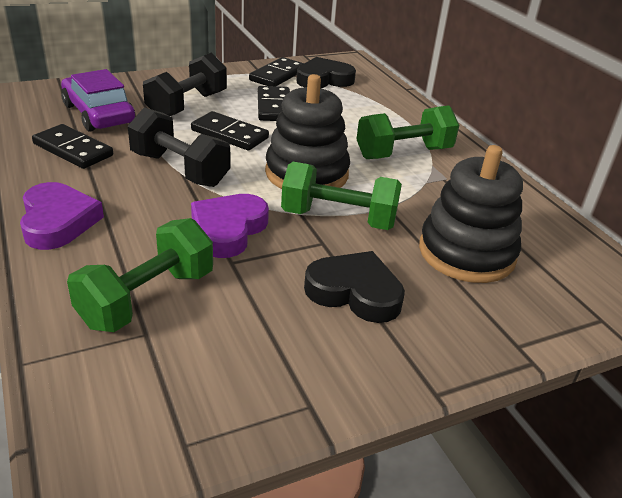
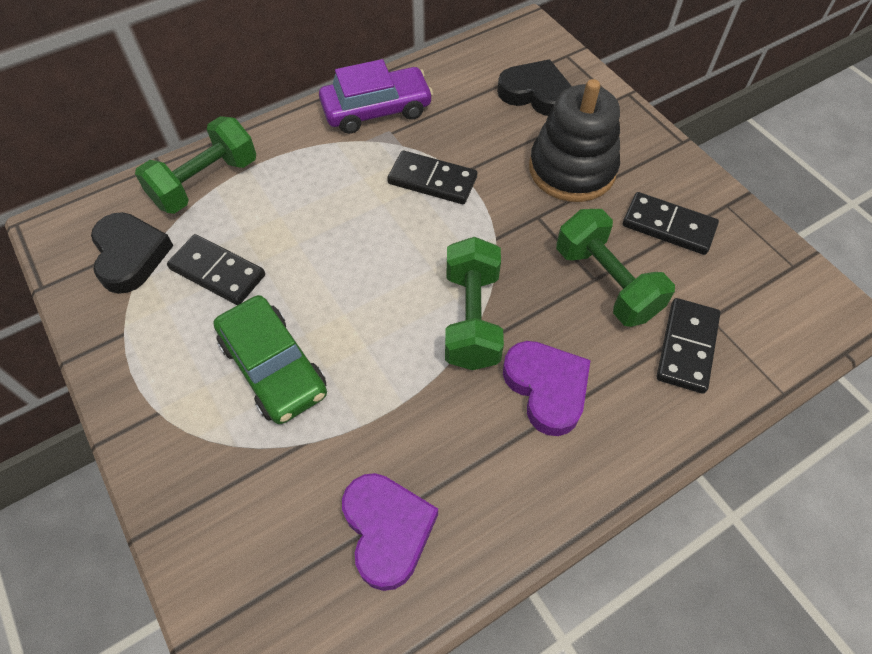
black dumbbell: 2 -> 0
black stacking toy: 2 -> 1
green car: 0 -> 1

